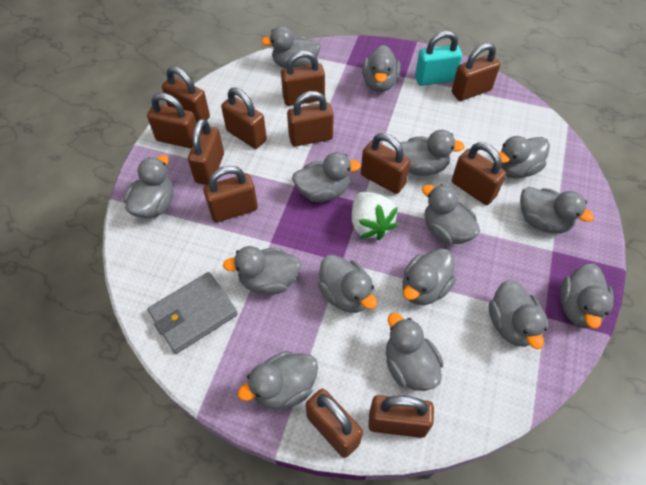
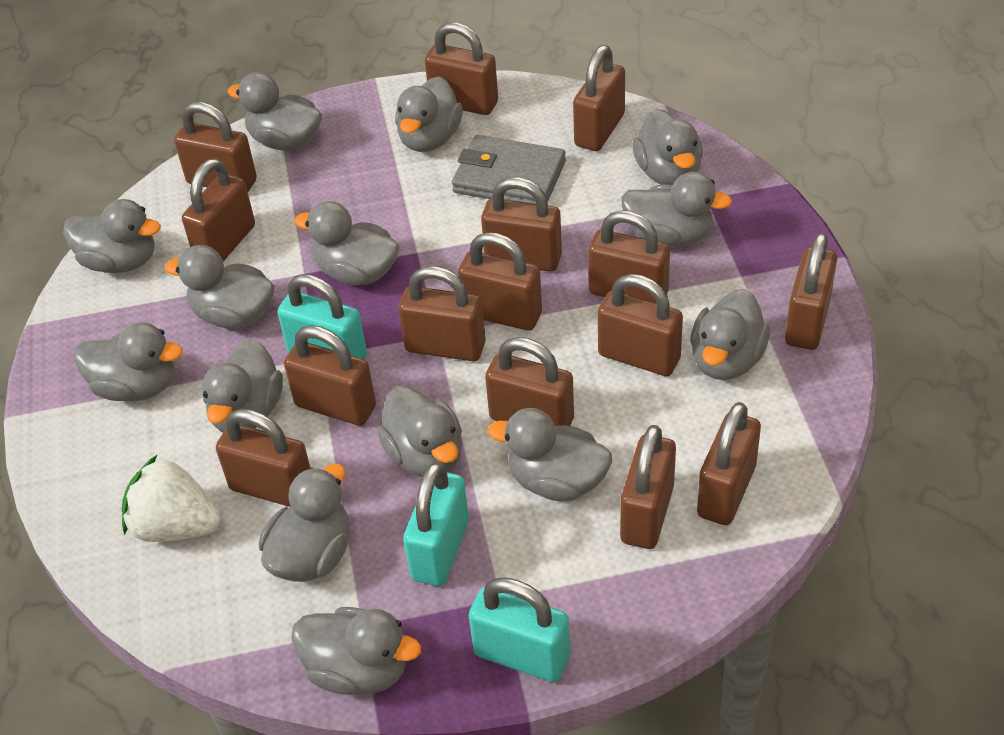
brown padlock: 12 -> 15
grey duck: 15 -> 14
turquoise padlock: 1 -> 3

